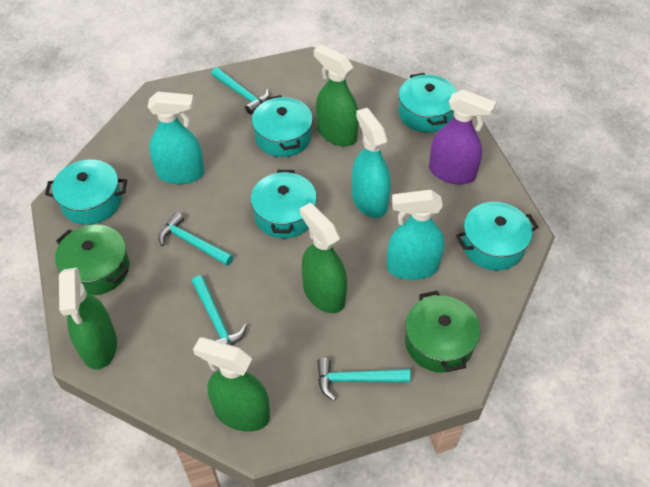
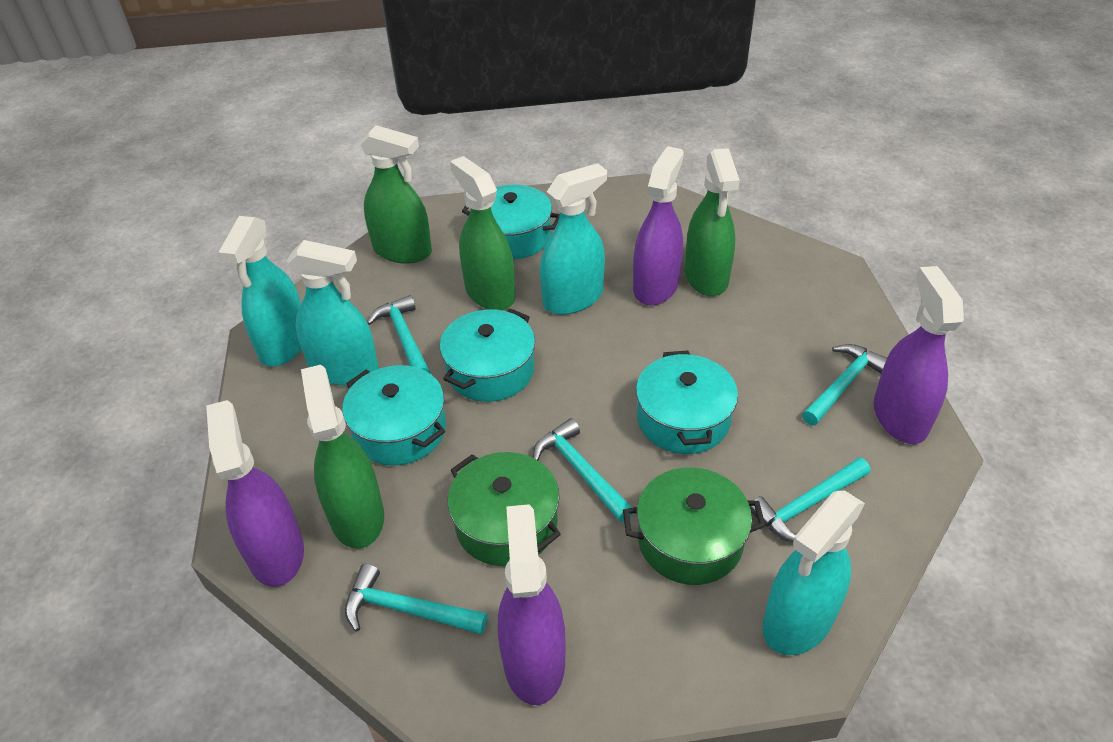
purple spray bottle: 1 -> 4
turquoise hammer: 4 -> 5
turquoise pot: 5 -> 4
turquoise spray bottle: 3 -> 4

